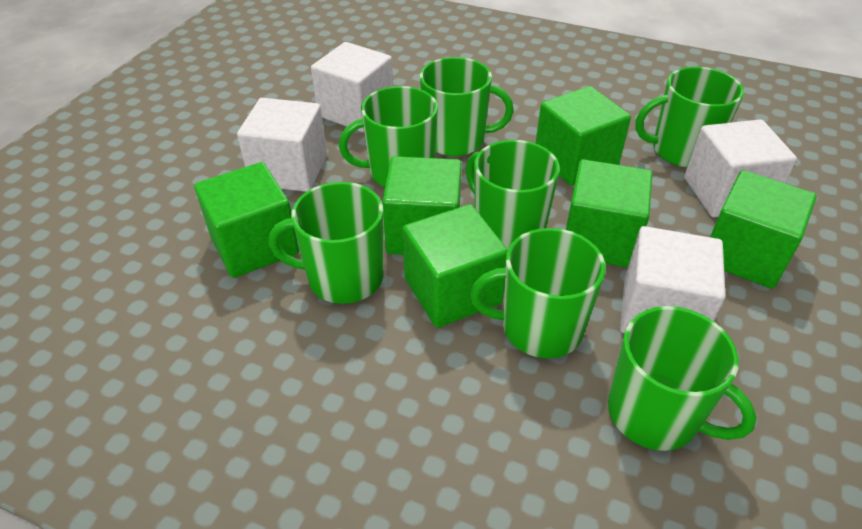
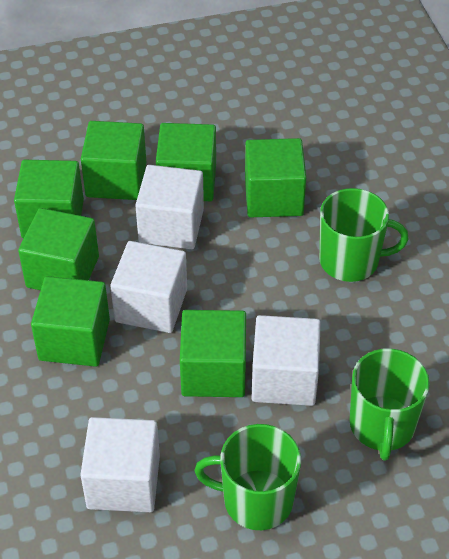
green cube: 6 -> 7
green mug: 7 -> 3

